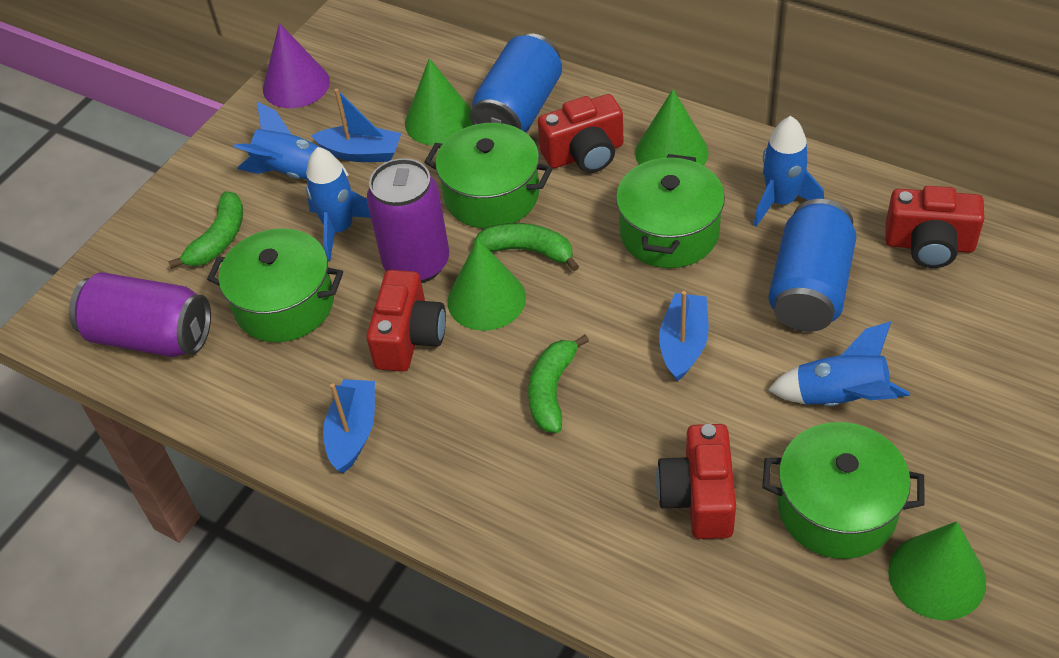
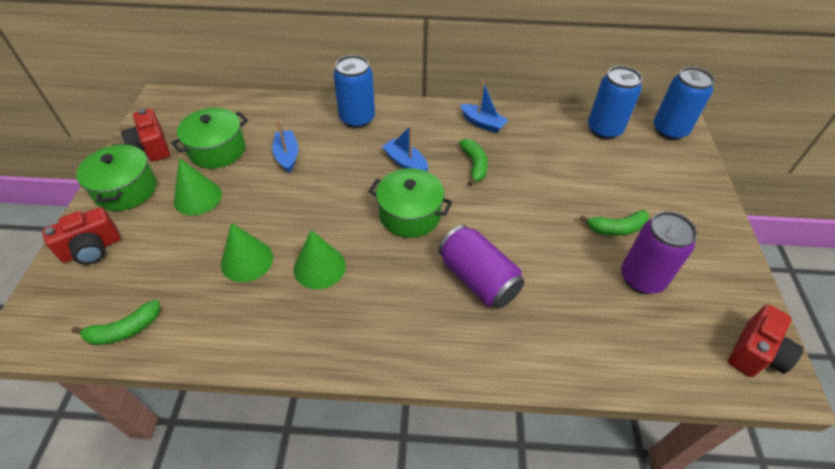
blue can: 2 -> 3
blue rocket: 4 -> 0
green cone: 4 -> 3
green pot: 4 -> 3
purple cone: 1 -> 0
red camera: 4 -> 3

